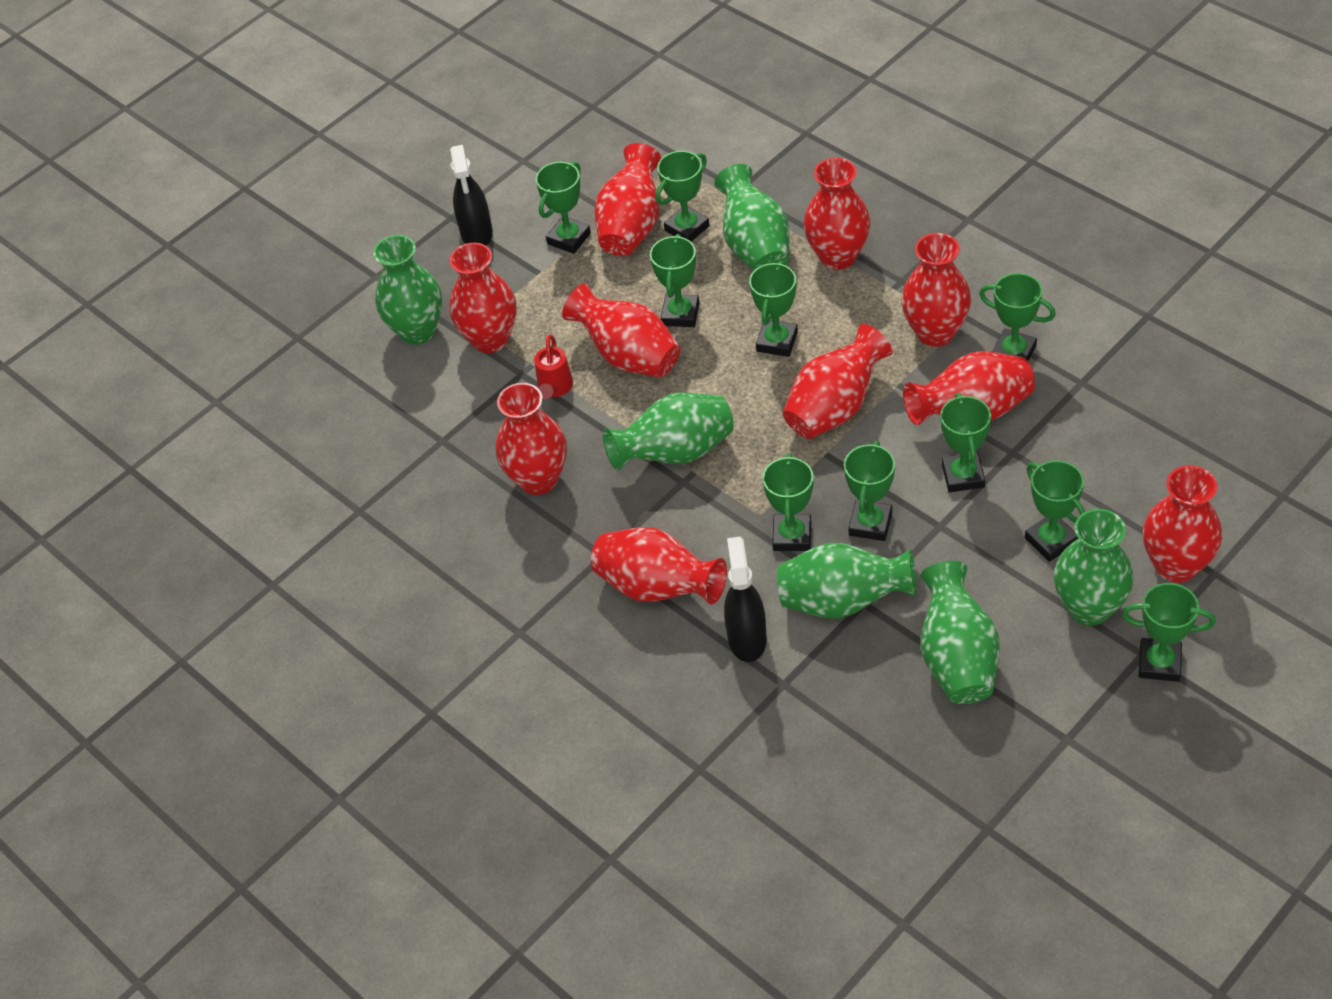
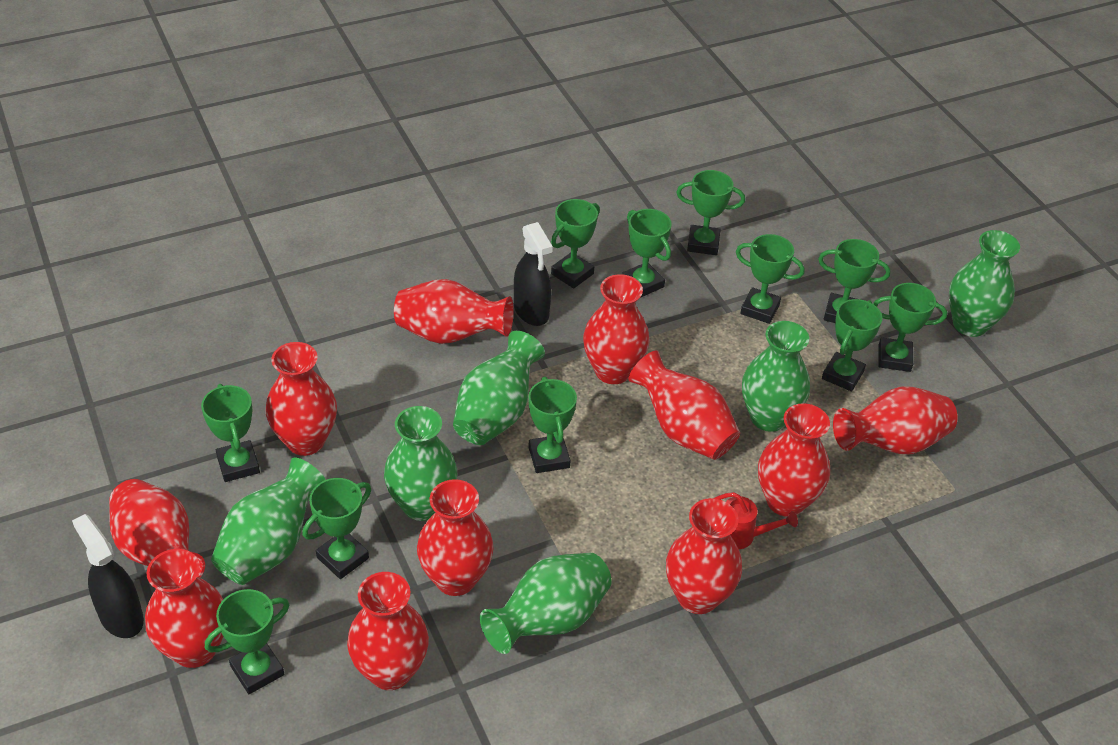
green trophy: 10 -> 11
red vase: 10 -> 11

